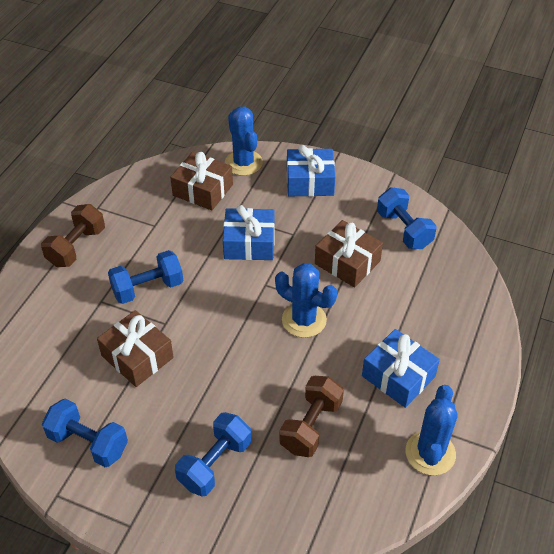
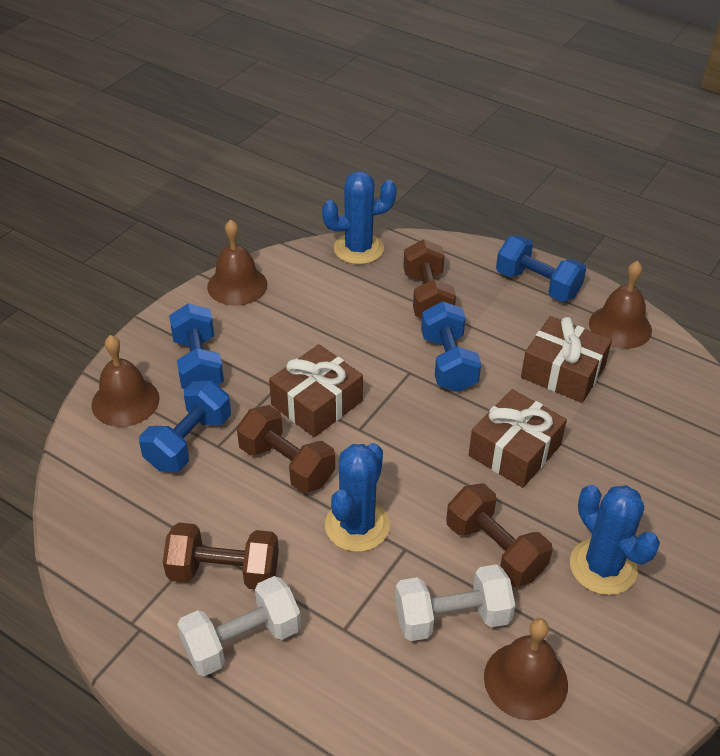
blue gift: 3 -> 0
brown bell: 0 -> 4
brown dumbbell: 2 -> 4
white dumbbell: 0 -> 2

